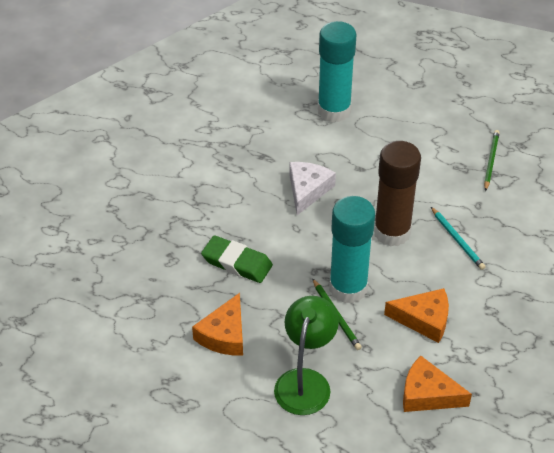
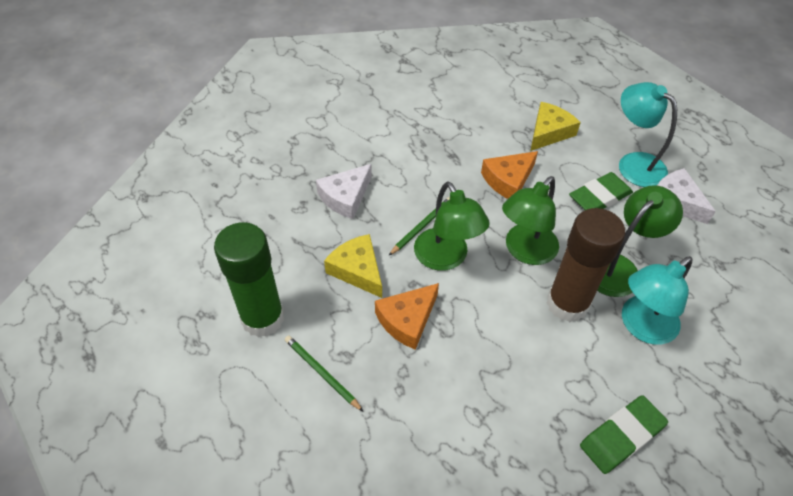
green eraser: 1 -> 2
green glue stick: 0 -> 1
green lamp: 1 -> 3
orange cheese: 3 -> 2
turquoise glue stick: 2 -> 0
turquoise lamp: 0 -> 2
turquoise pencil: 1 -> 0
white cheese: 1 -> 2
yellow cheese: 0 -> 2

